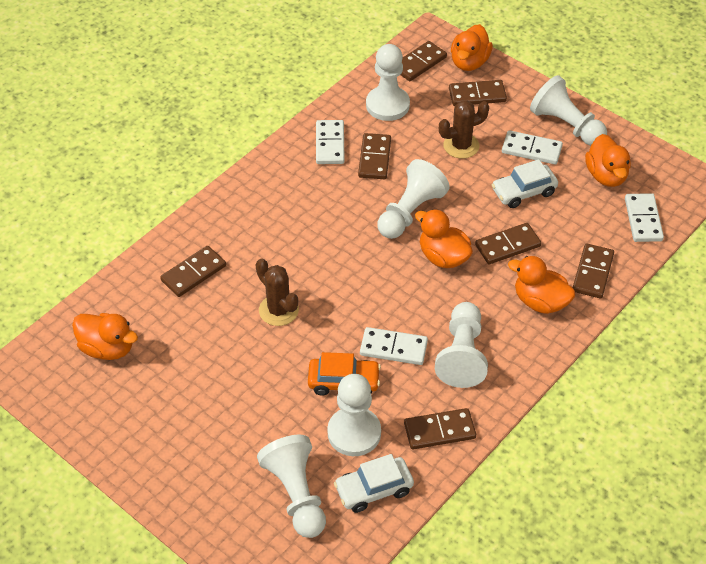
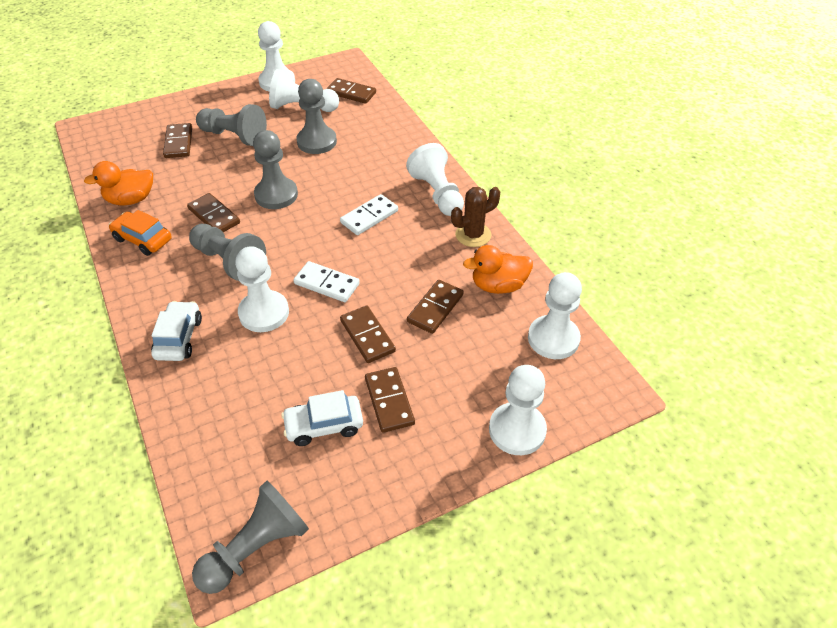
brown cactus: 2 -> 1
brown domino: 7 -> 6
grey pawn: 0 -> 5
orange duck: 5 -> 2
white domino: 4 -> 2

